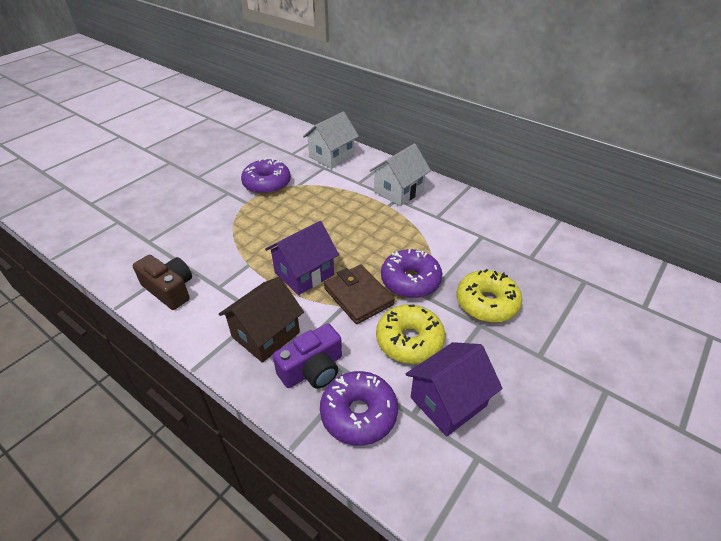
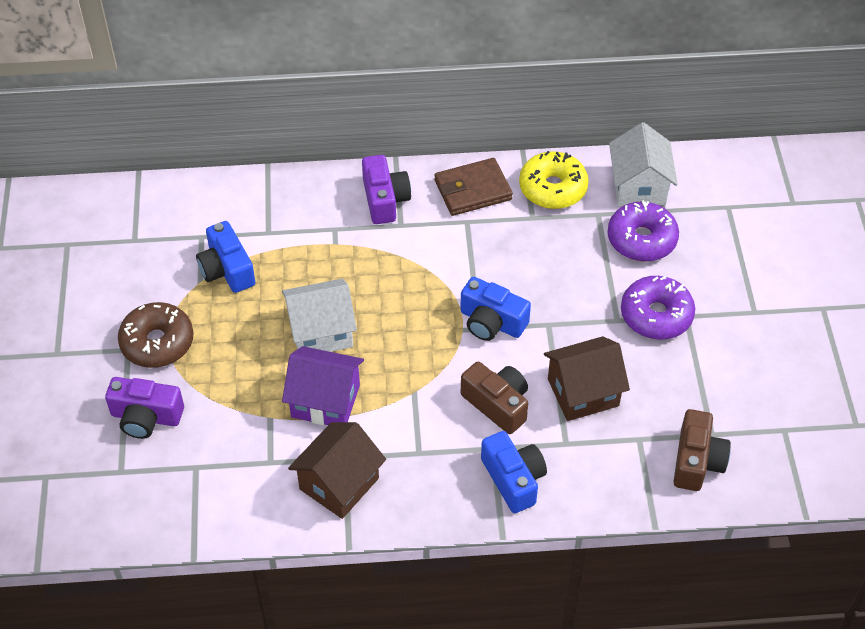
blue camera: 0 -> 3
brown camera: 1 -> 2
brown donut: 0 -> 1
brown house: 1 -> 2
purple camera: 1 -> 2
purple donut: 3 -> 2
purple house: 2 -> 1
yellow donut: 2 -> 1

